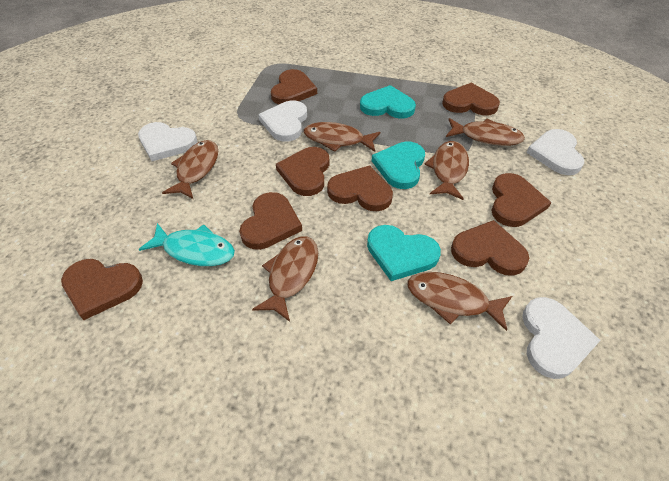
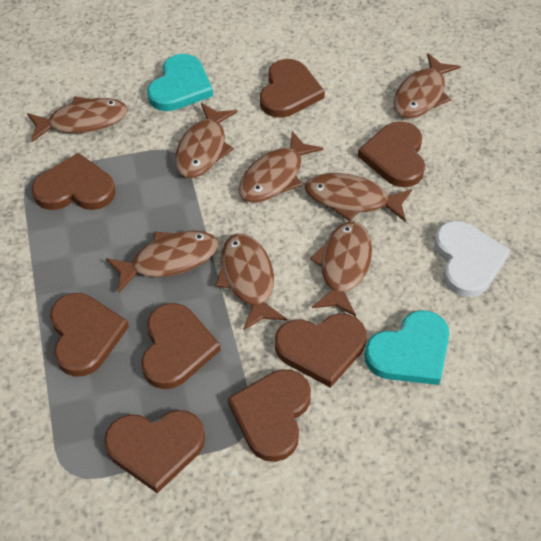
brown fish: 6 -> 8
turquoise fish: 1 -> 0
turquoise heart: 3 -> 2
white heart: 4 -> 1

